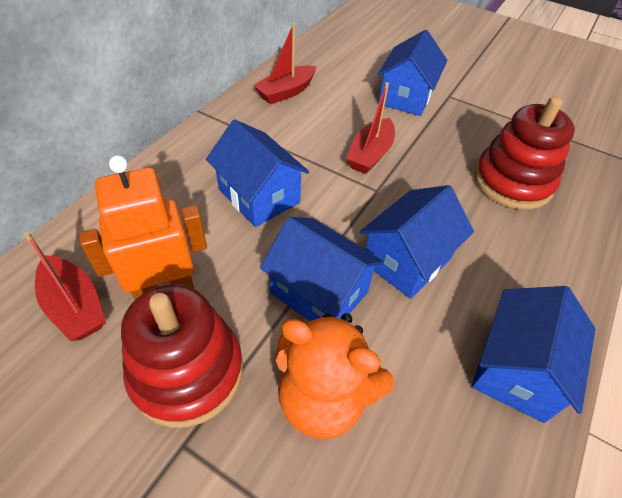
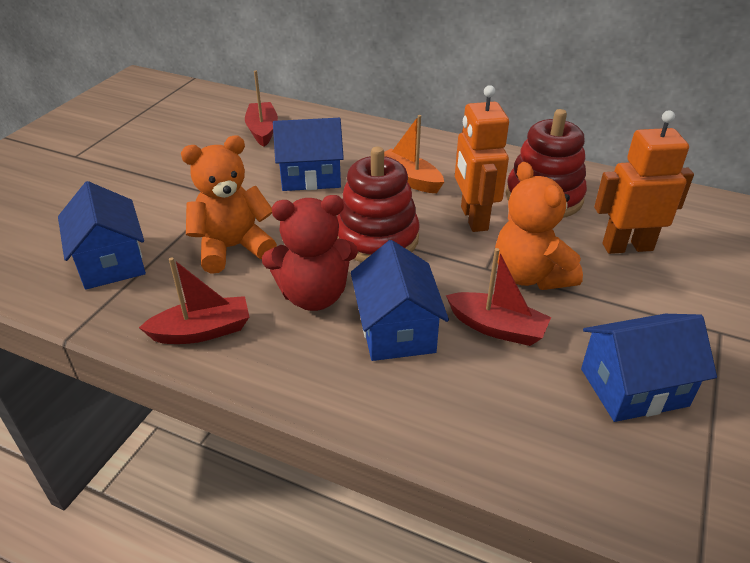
blue house: 5 -> 4
orange boat: 0 -> 1
orange robot: 1 -> 2
orange teddy bear: 1 -> 2
red teddy bear: 0 -> 1

